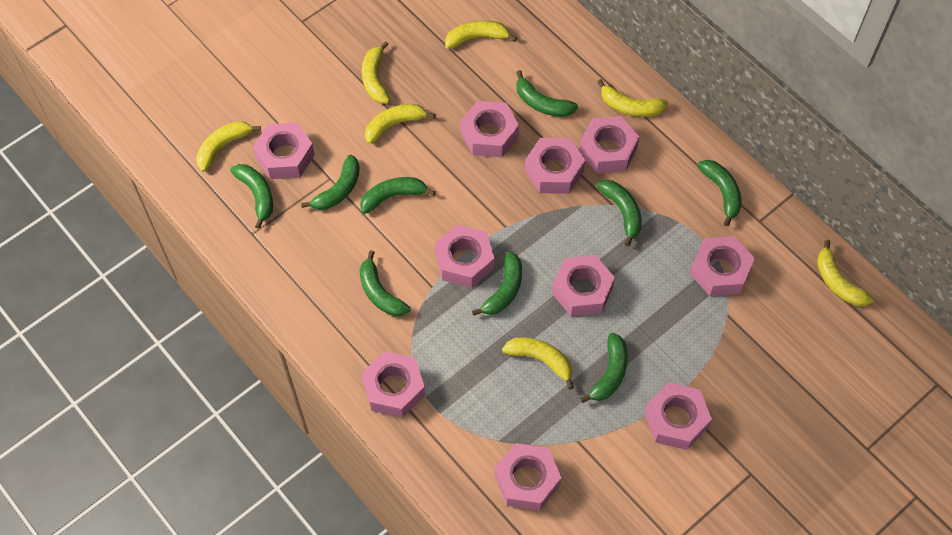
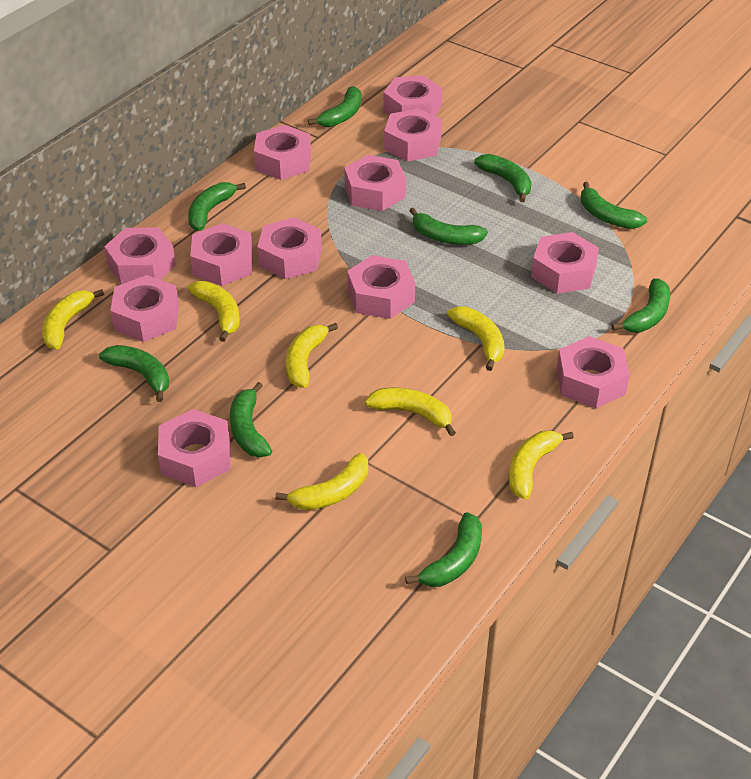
pink nut: 10 -> 12

